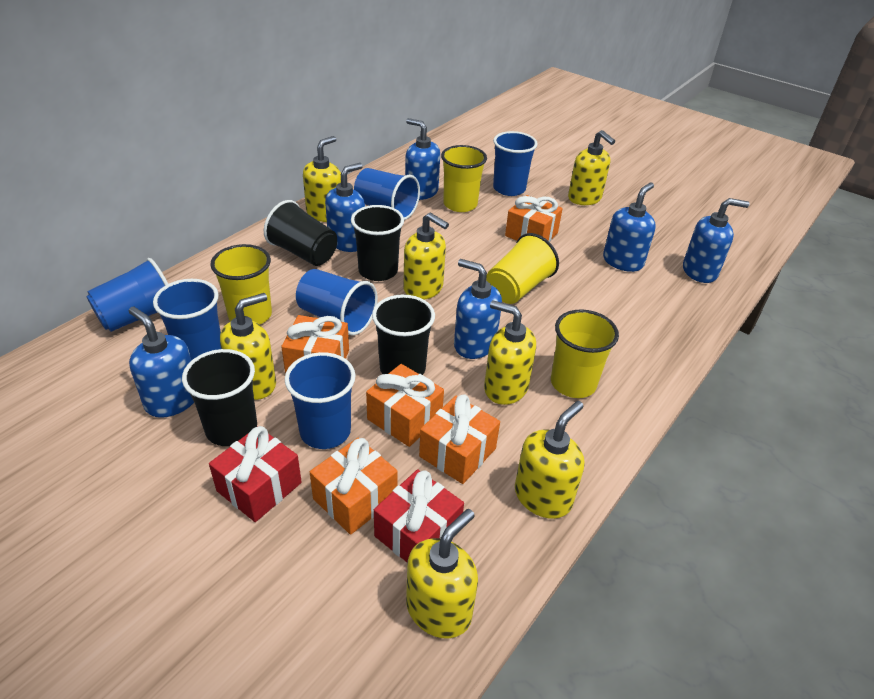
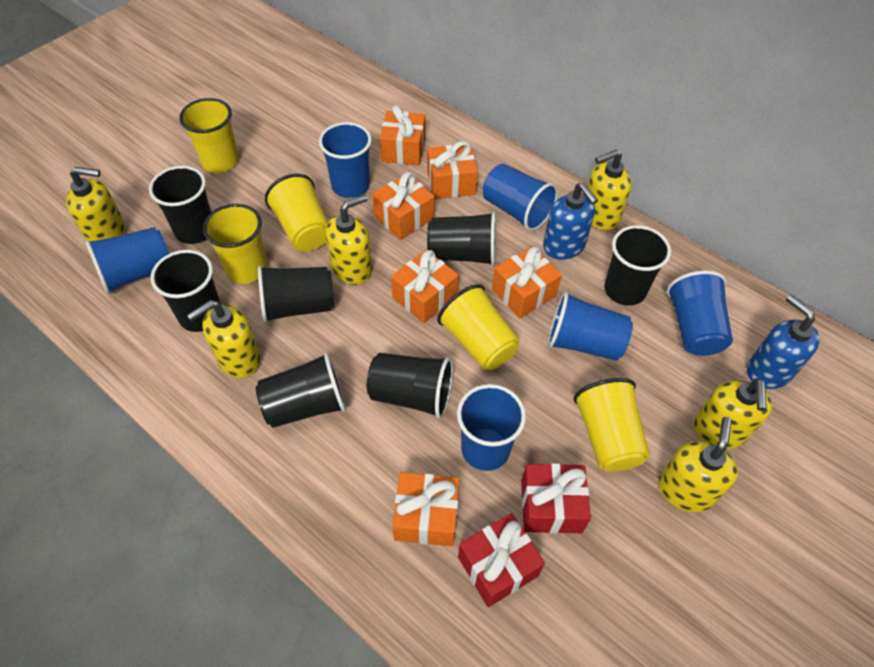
black cup: 4 -> 7
blue soap dispenser: 6 -> 2
orange gift: 5 -> 6
yellow cup: 4 -> 5
yellow soap dispenser: 7 -> 6

